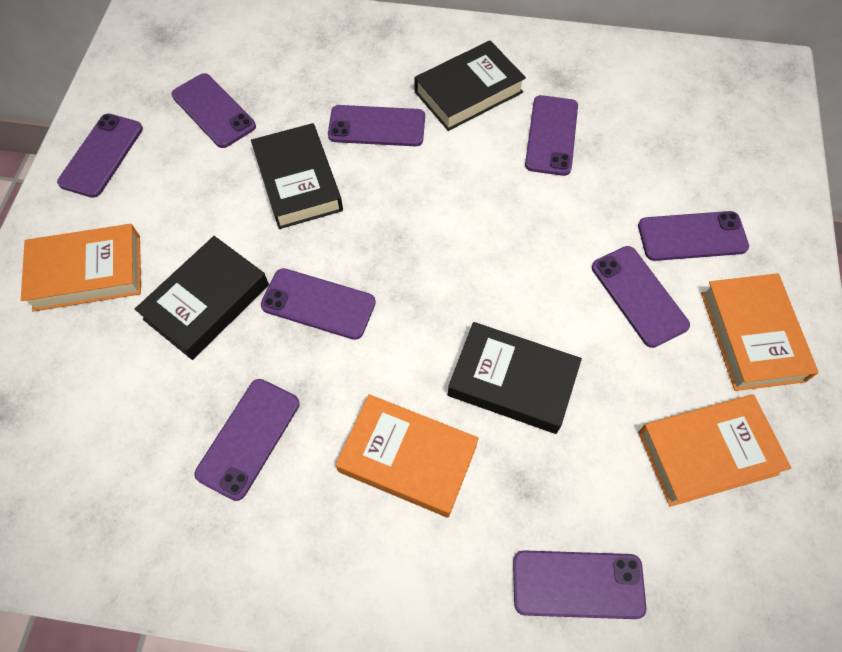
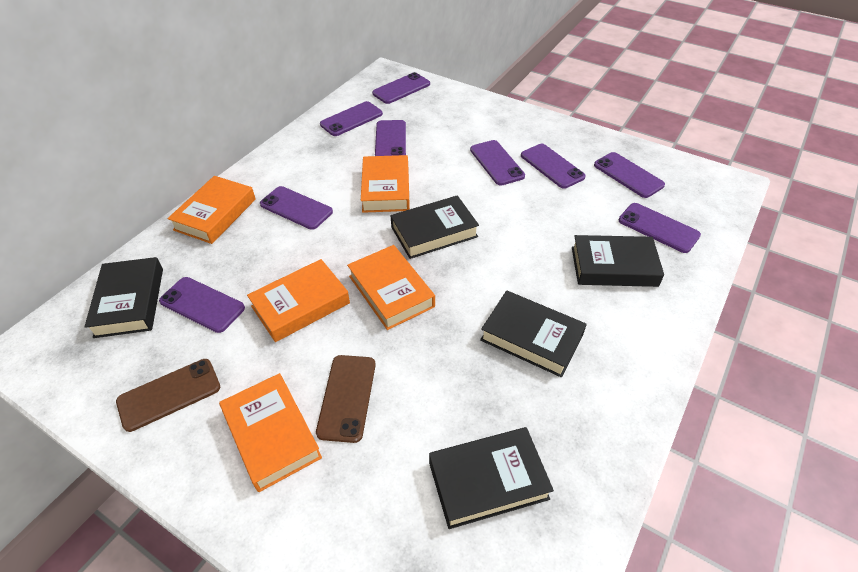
black book: 4 -> 5
brown phone: 0 -> 2
orange book: 4 -> 5

